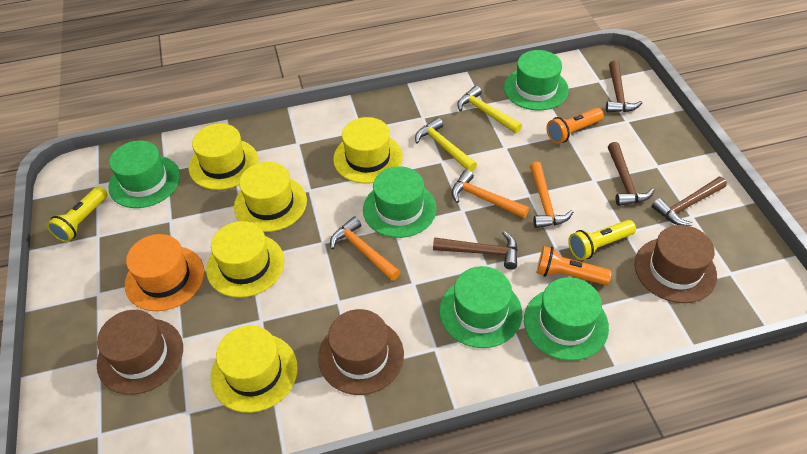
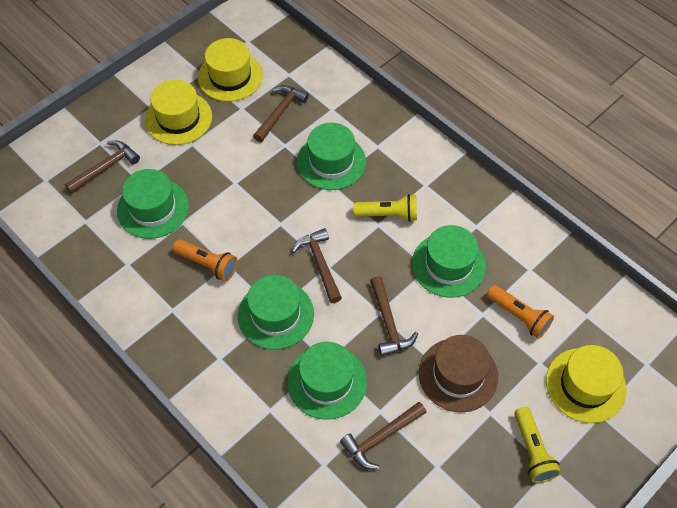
brown hammer: 4 -> 5
brown hat: 3 -> 1
orange hammer: 3 -> 0
orange hat: 1 -> 0
yellow hammer: 2 -> 0
yellow hat: 5 -> 3

